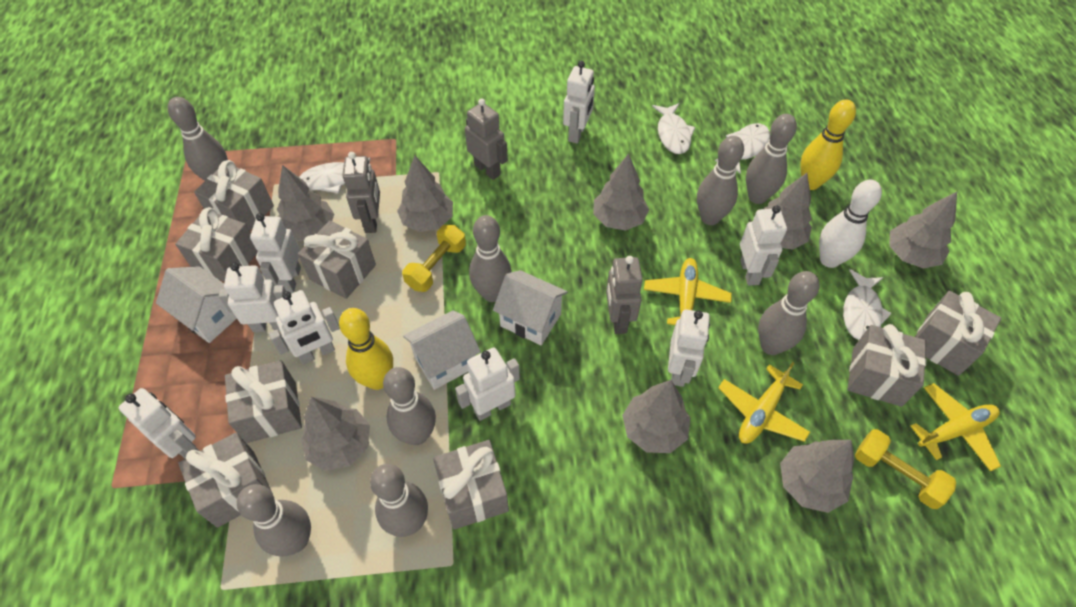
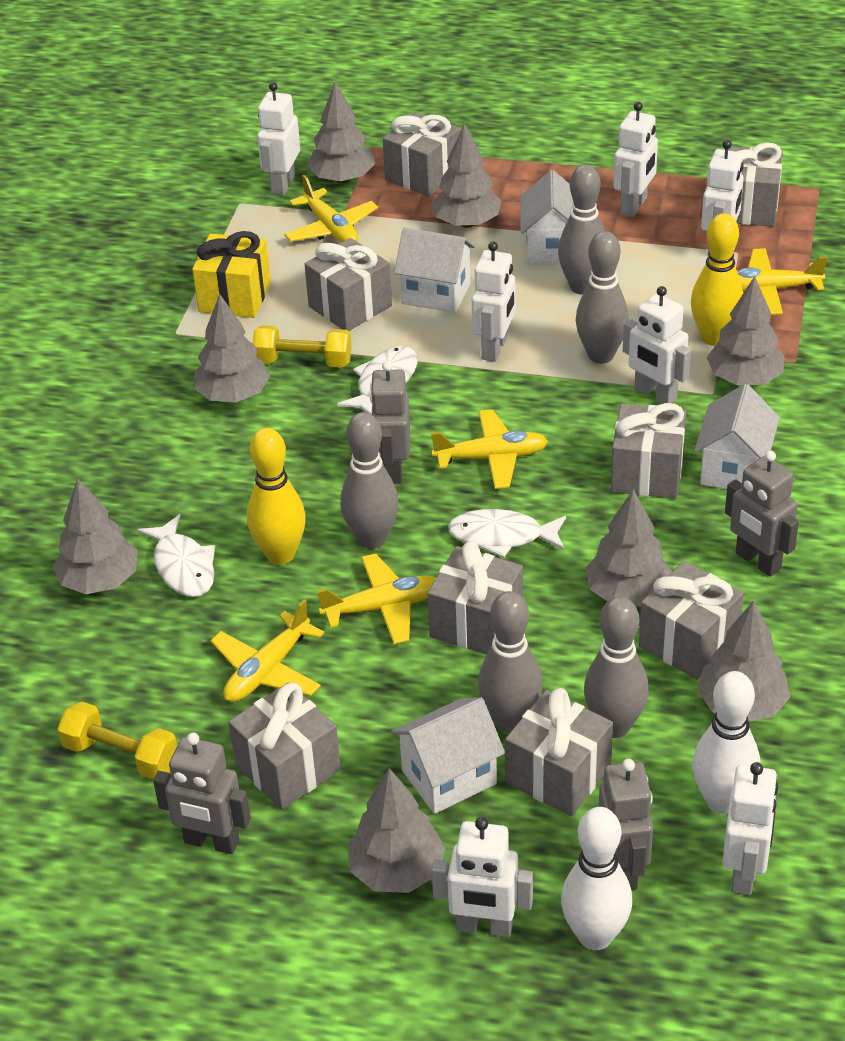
grey bowling pin: 8 -> 5
grey robot: 3 -> 4
white bowling pin: 1 -> 2
white fish: 4 -> 3
white house: 3 -> 4
white robot: 8 -> 7
yellow gift: 0 -> 1
yellow plane: 3 -> 5

